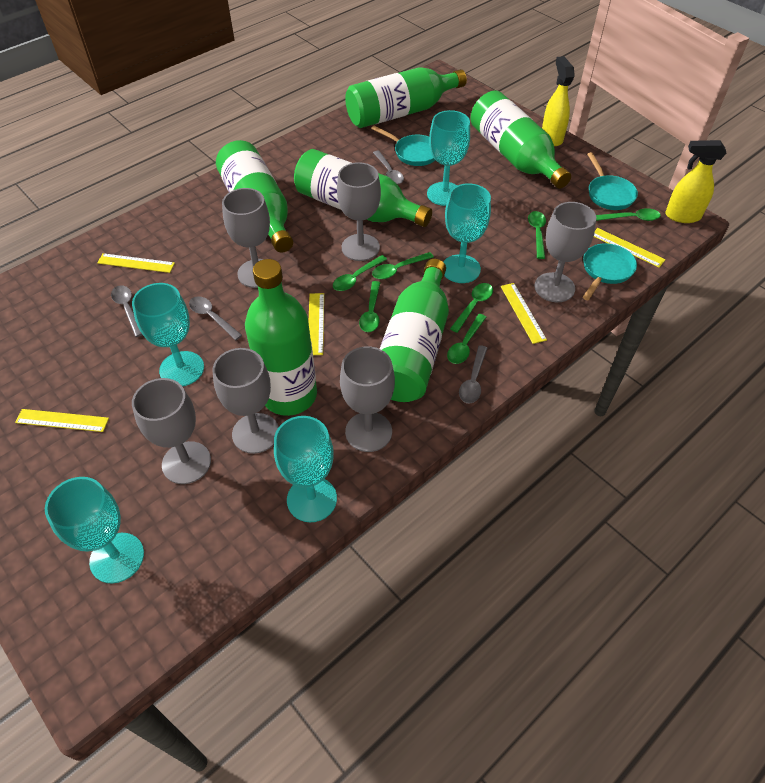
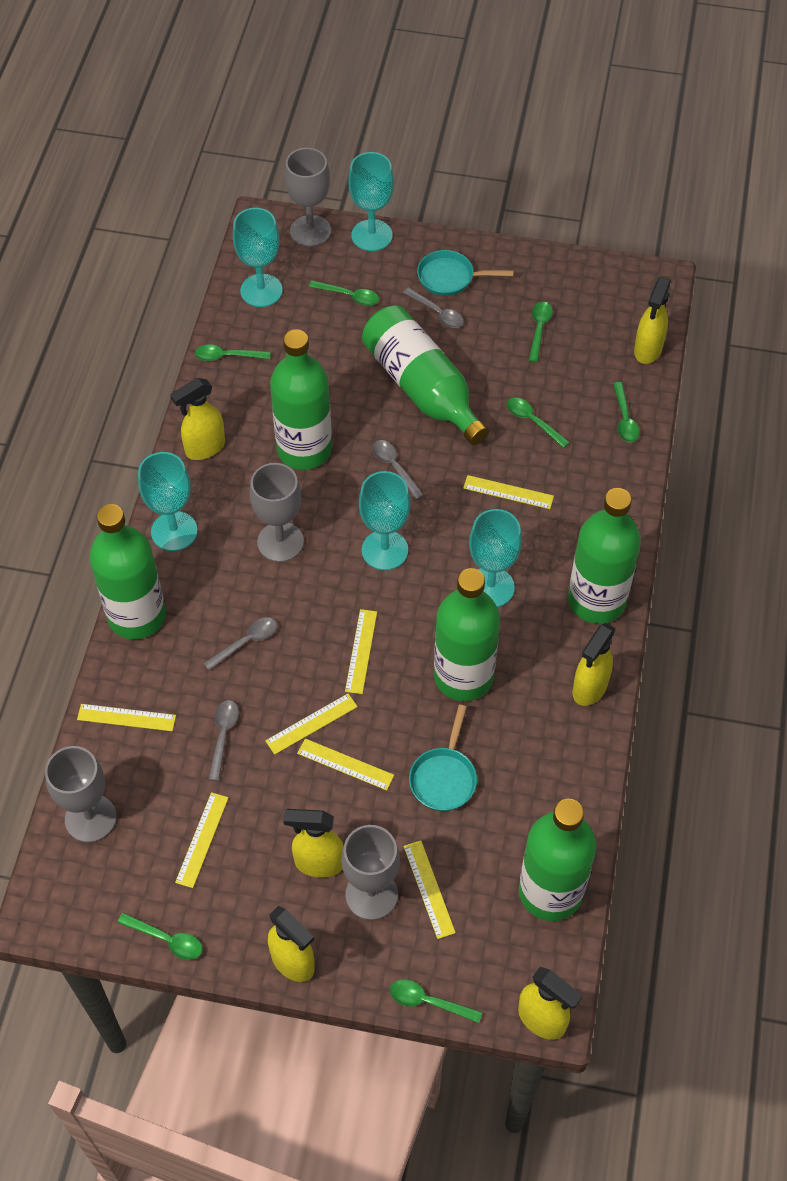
grey goblet: 6 -> 4
turquoise pan: 3 -> 2
yellow ruler: 5 -> 7
yellow spray bottle: 2 -> 6

